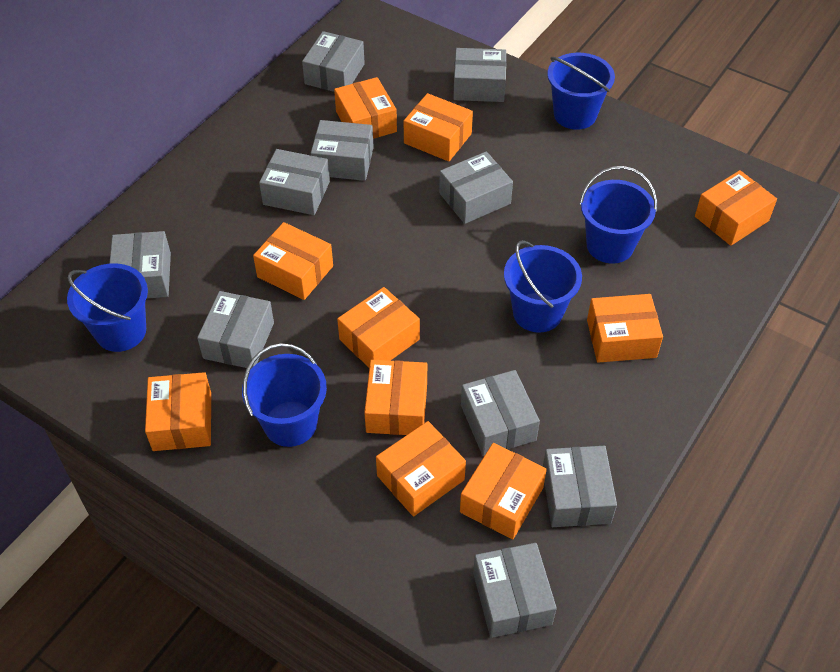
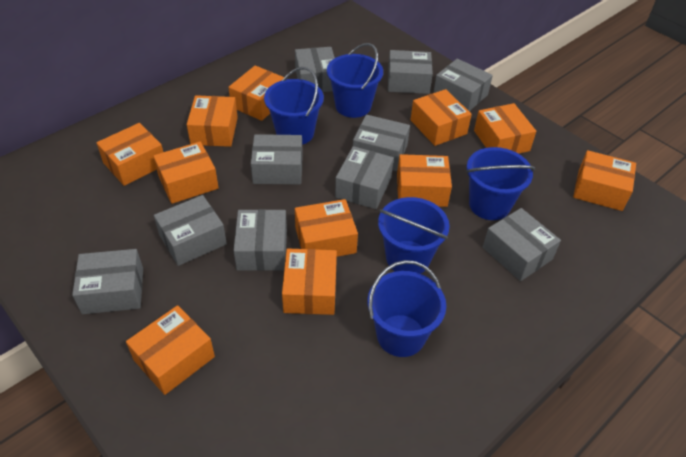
orange box: 10 -> 11

